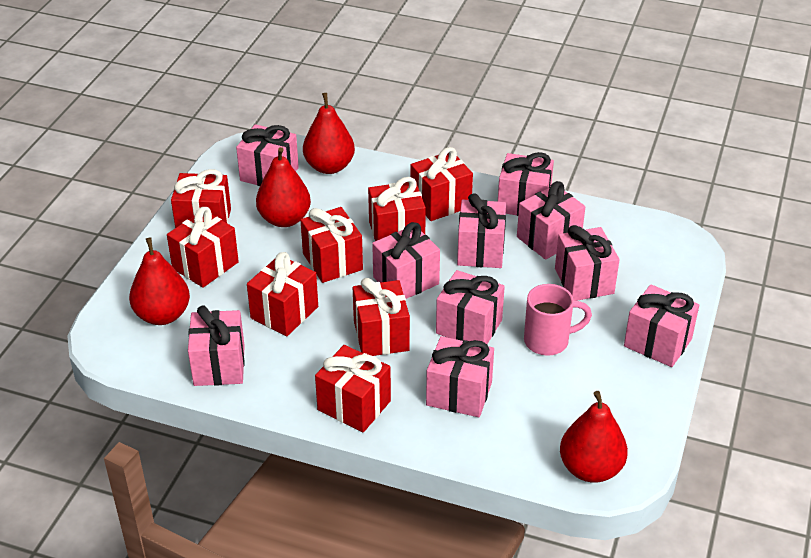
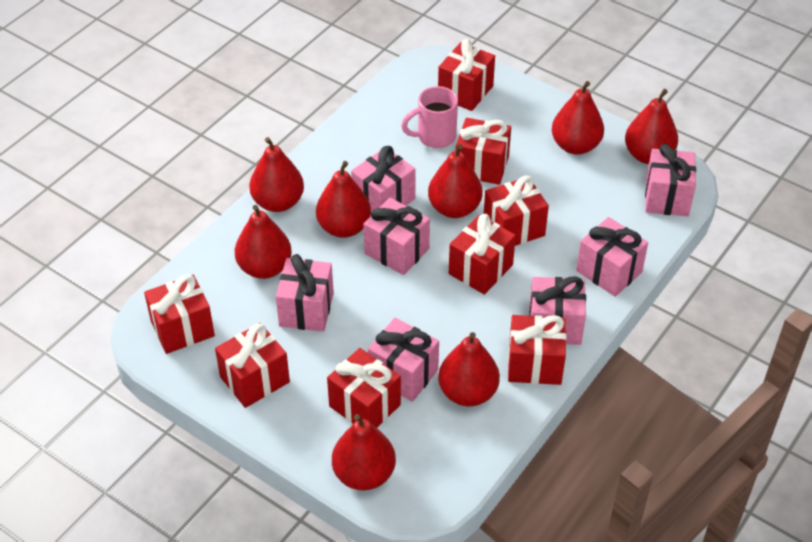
pink gift: 10 -> 7
red pear: 4 -> 8

